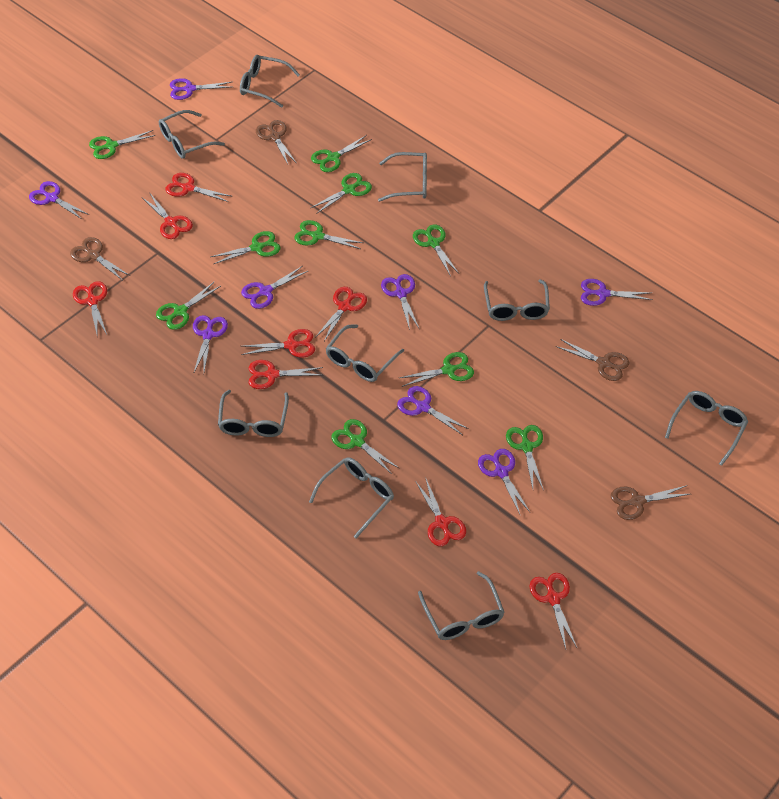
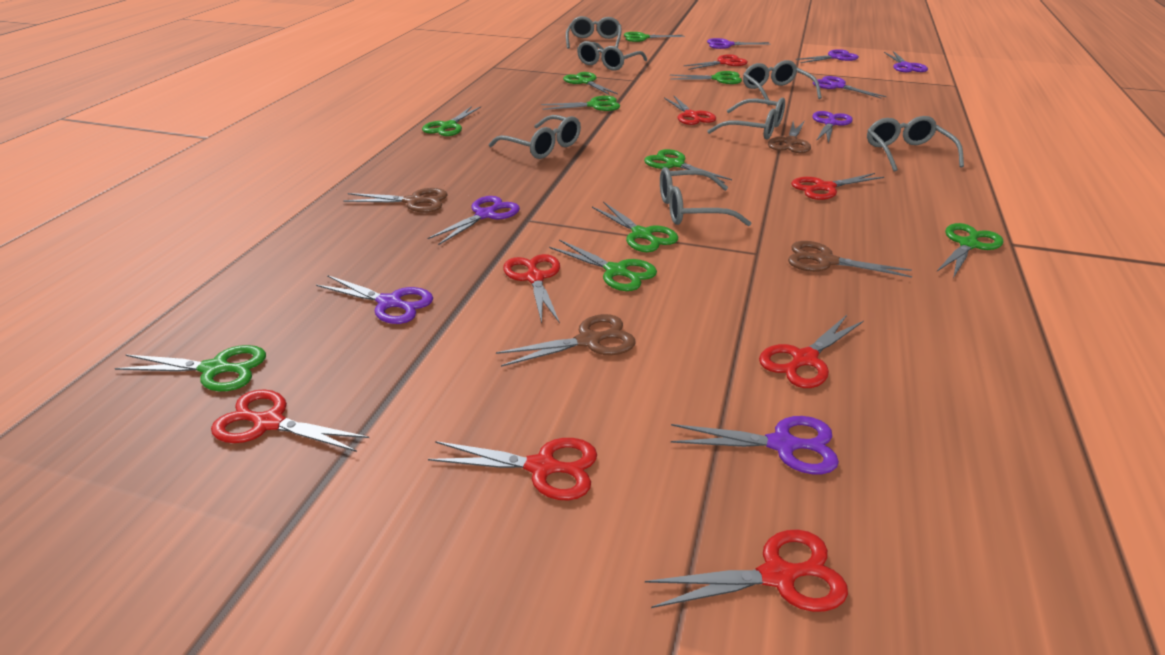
grey glasses: 9 -> 7

